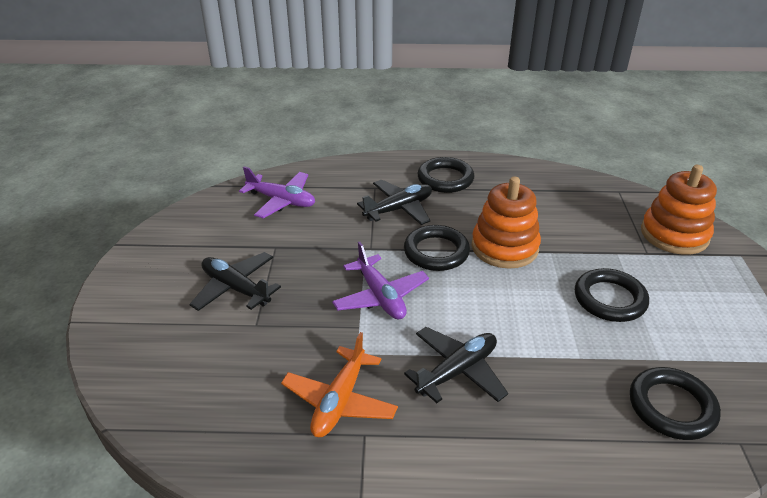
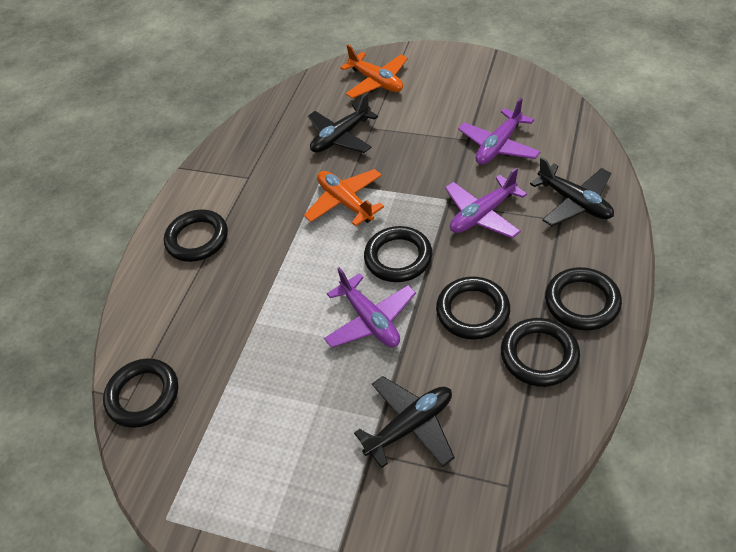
black ring: 4 -> 6
orange plane: 1 -> 2
orange stacking toy: 2 -> 0
purple plane: 2 -> 3

